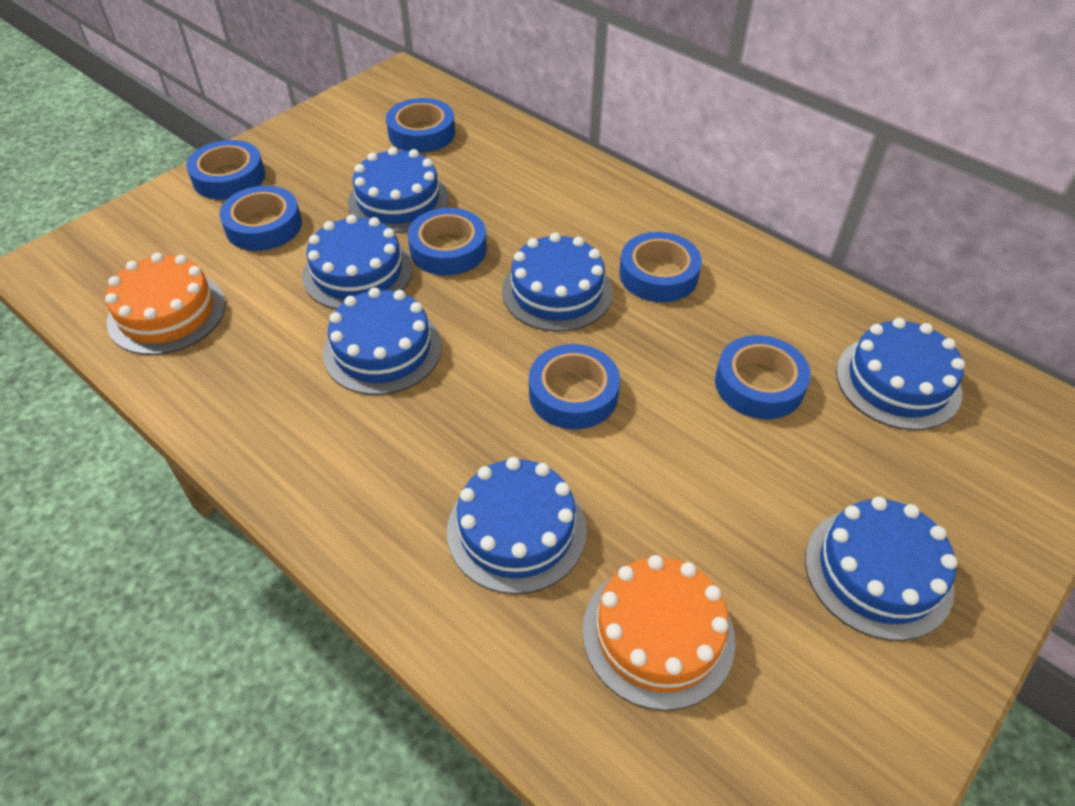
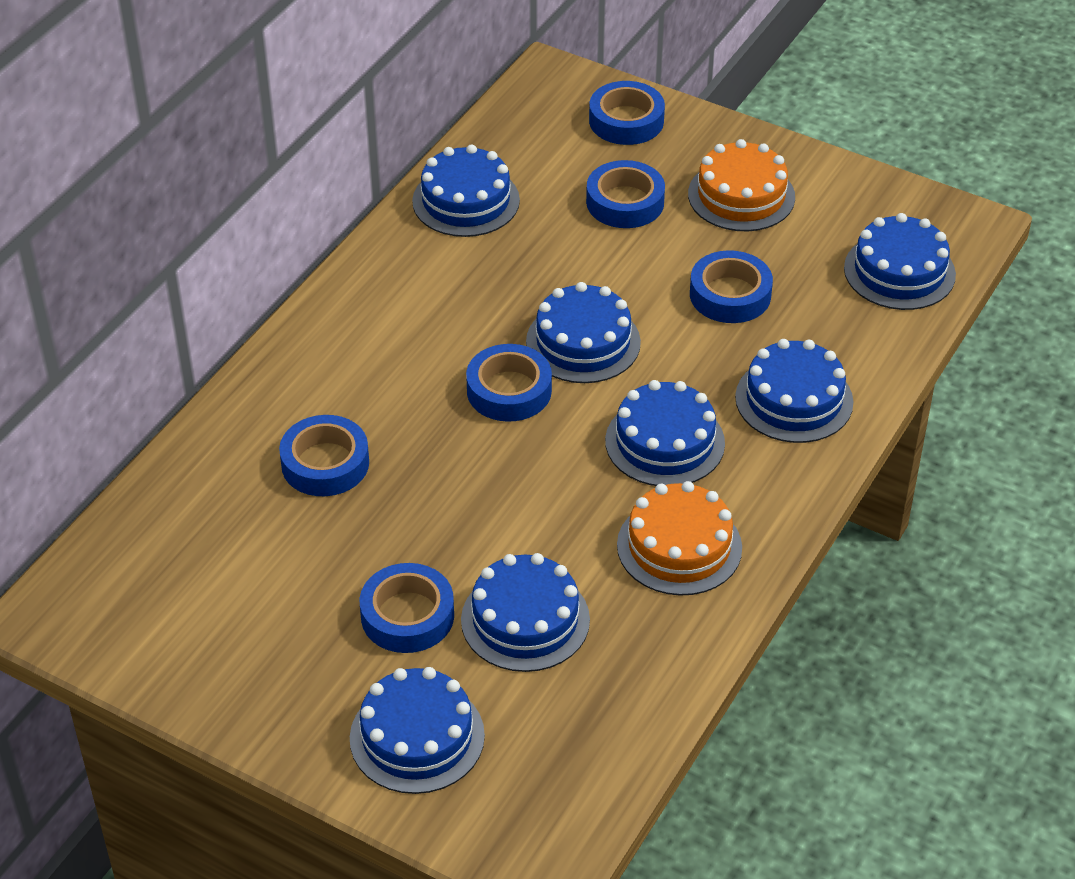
blue tape: 7 -> 6

